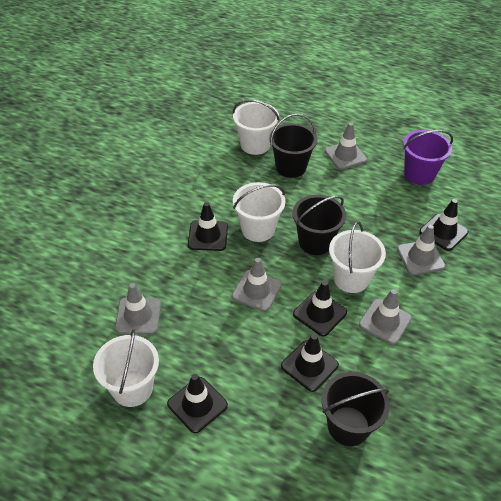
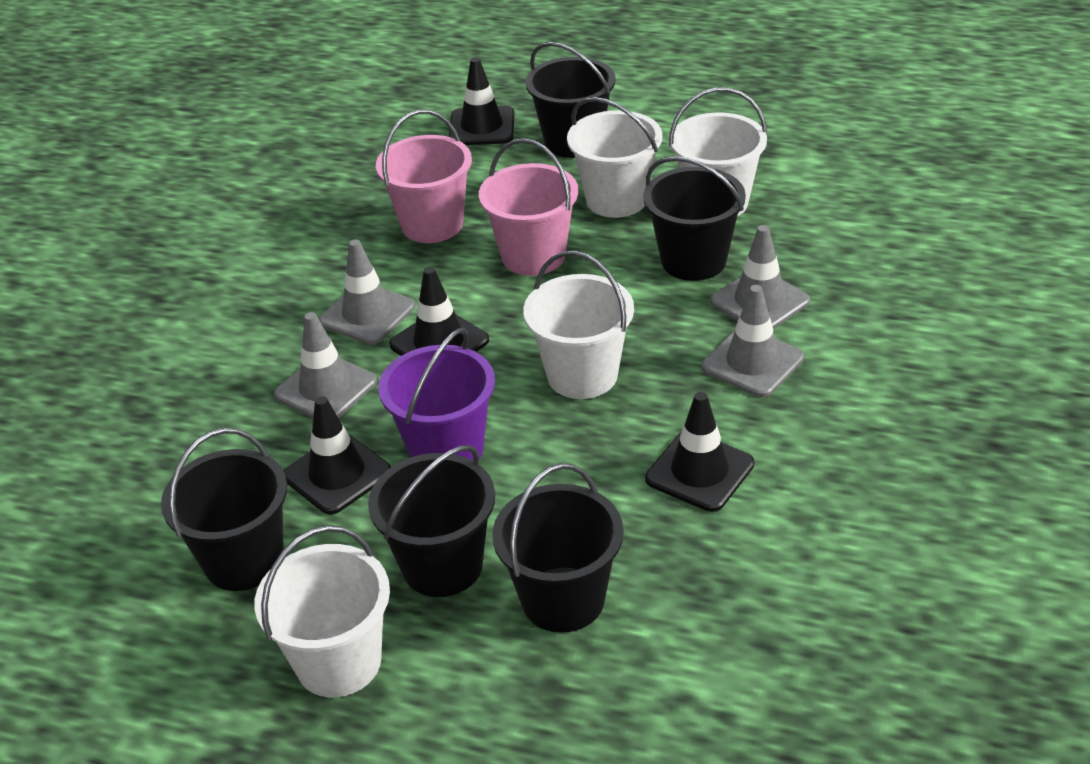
black bucket: 3 -> 5
black traffic cone: 5 -> 4
grey traffic cone: 5 -> 4
pink bucket: 0 -> 2

